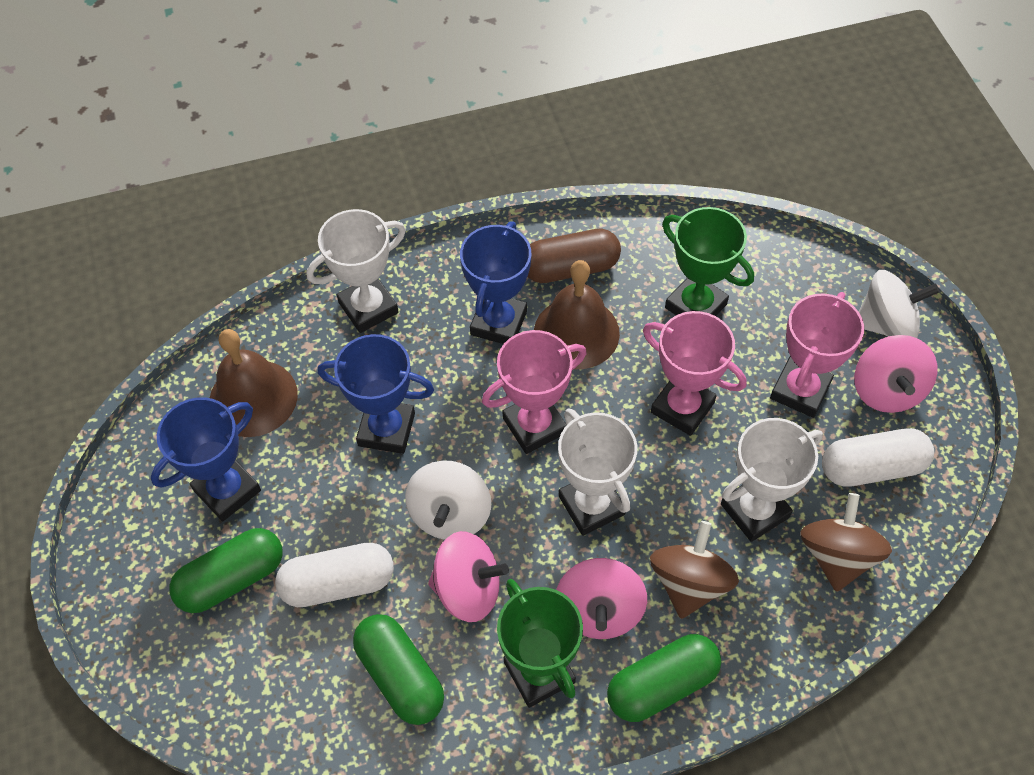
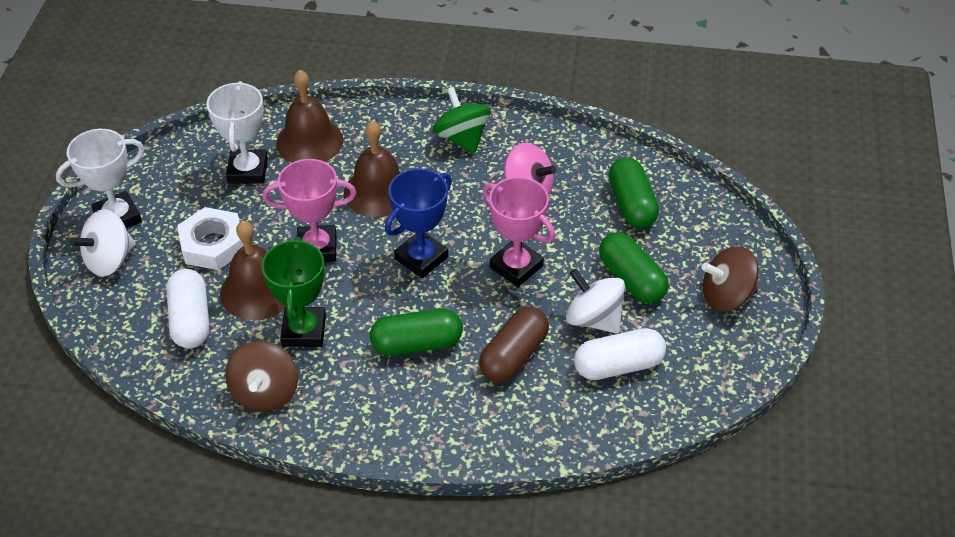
blue trophy: 3 -> 1
brown bell: 2 -> 3
green spinning top: 0 -> 1
green trophy: 2 -> 1
pink spinning top: 3 -> 1
pink trophy: 3 -> 2
white nut: 0 -> 1
white trophy: 3 -> 2

